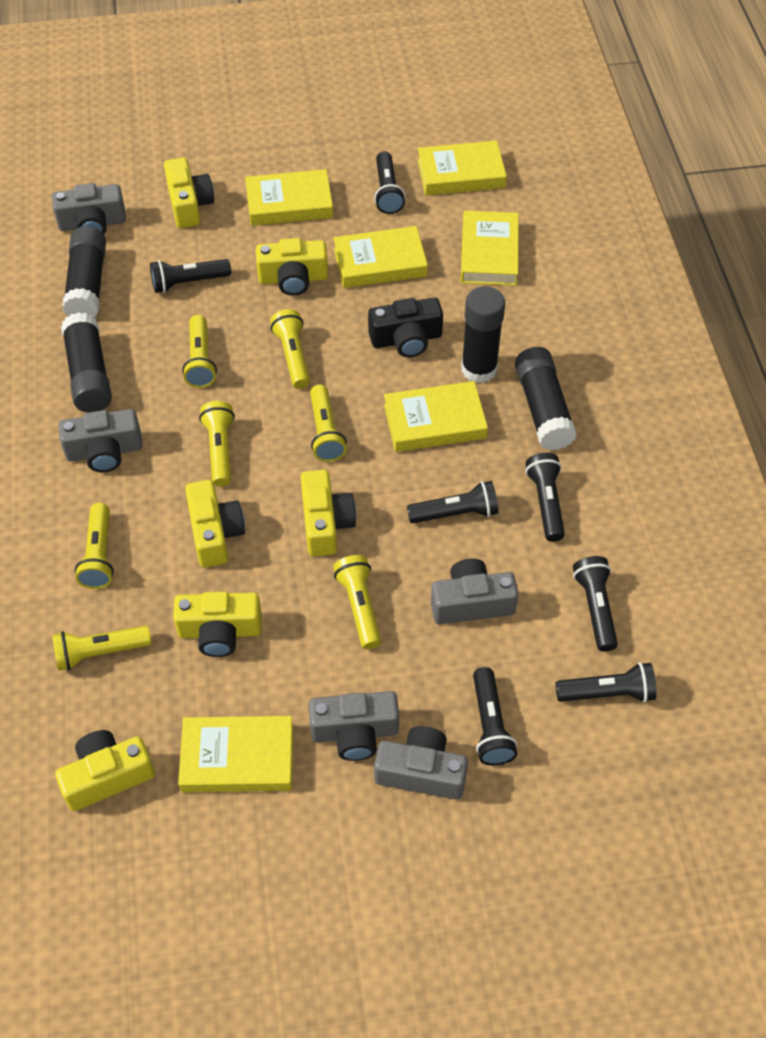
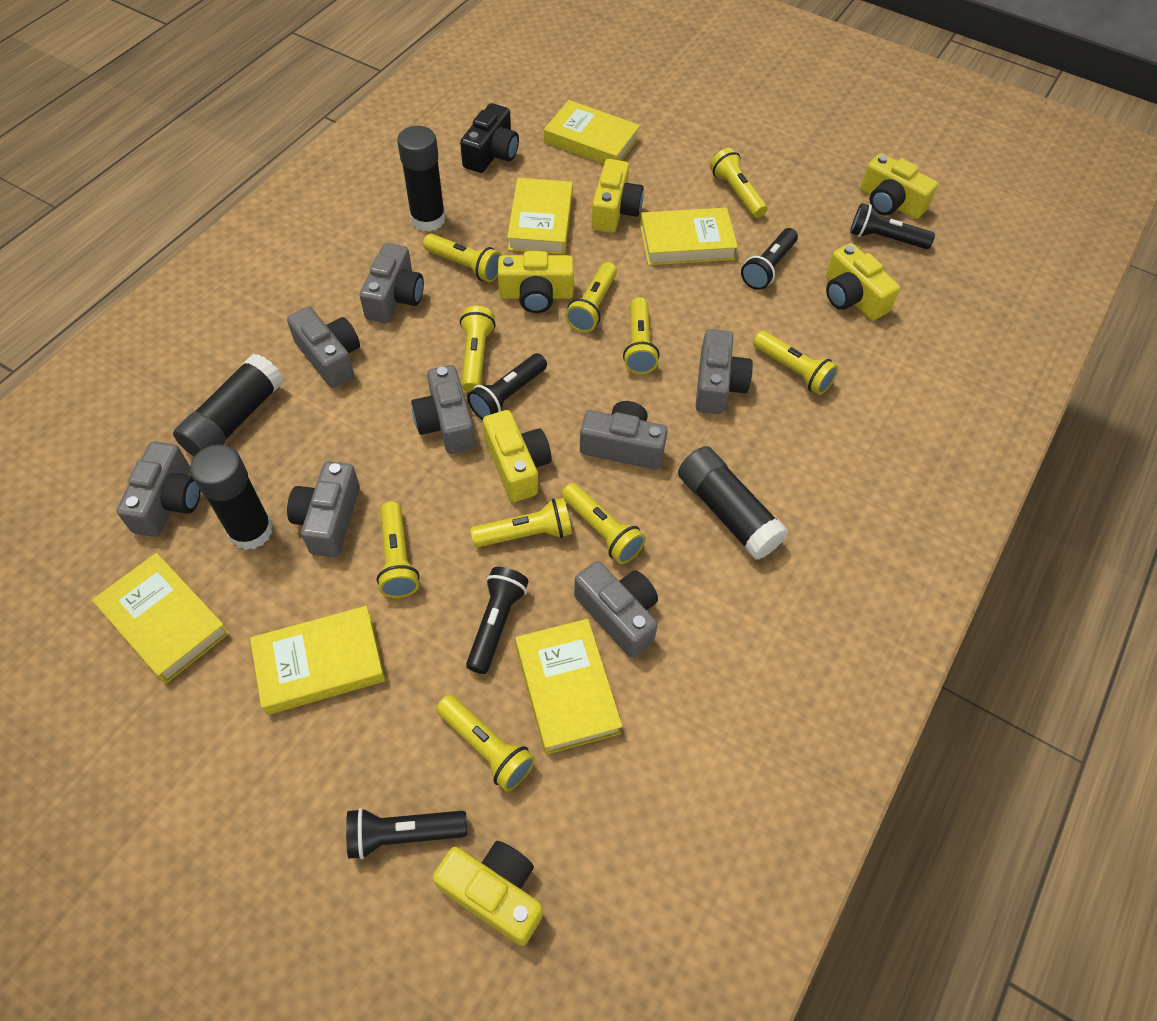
black flashlight: 7 -> 5
grey camera: 5 -> 8
yellow flashlight: 7 -> 10

